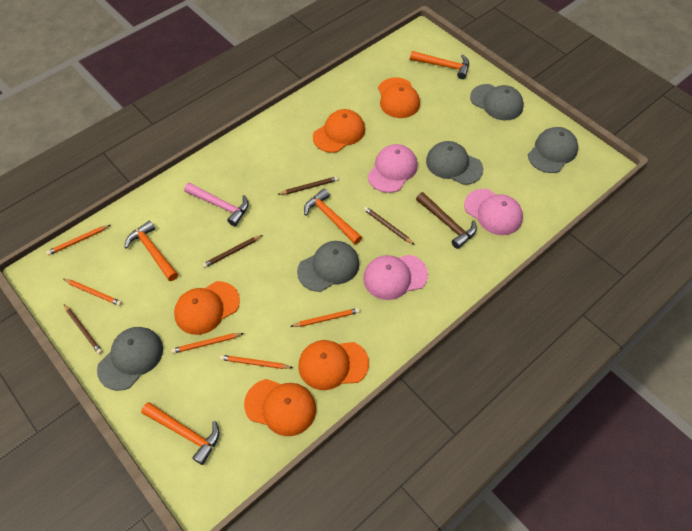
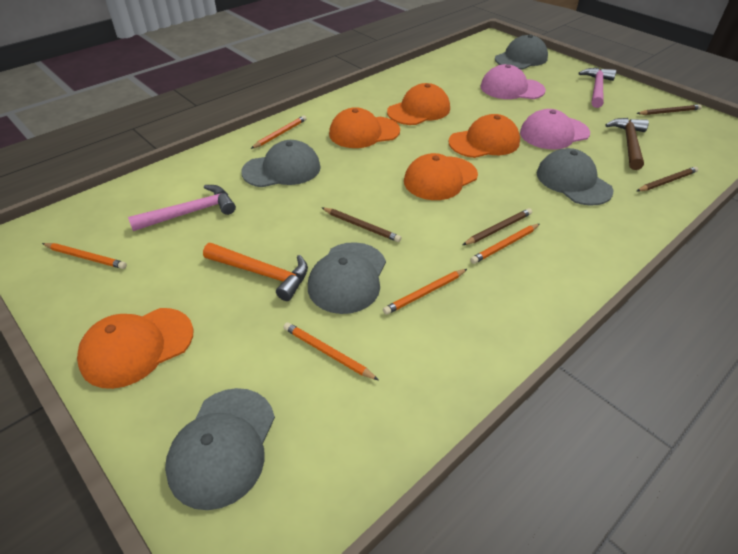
orange hammer: 4 -> 1
pink cap: 3 -> 2
pink hammer: 1 -> 2

